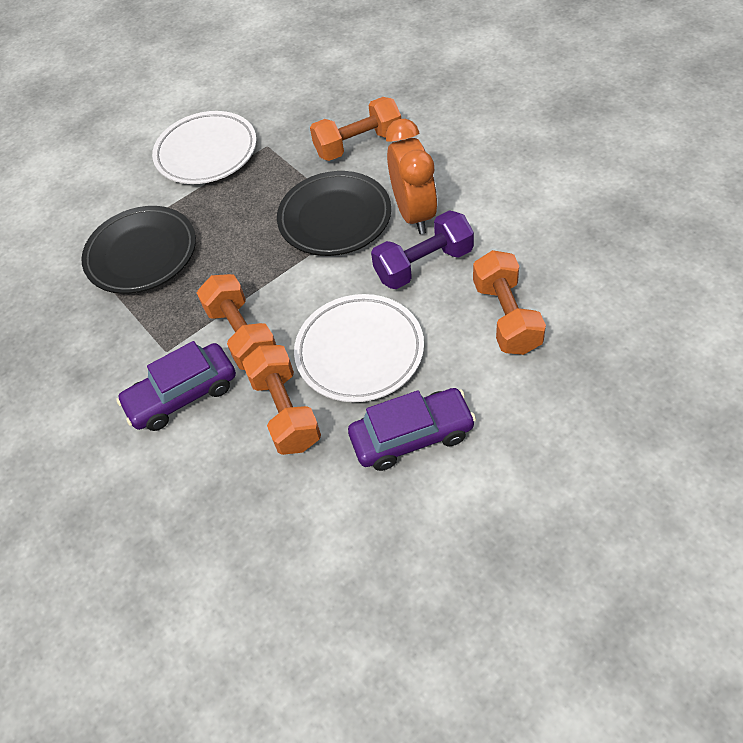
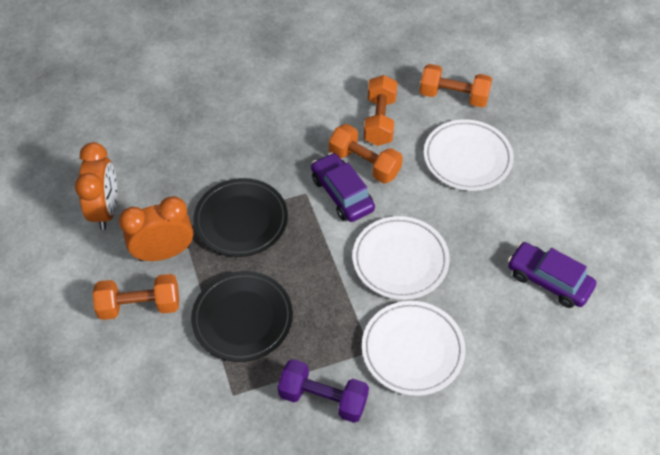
orange clock: 1 -> 2
white plate: 2 -> 3

